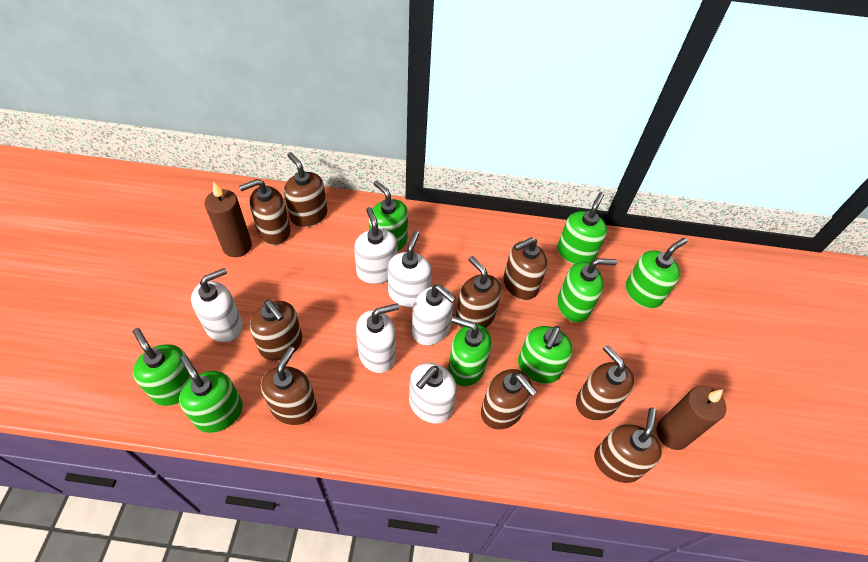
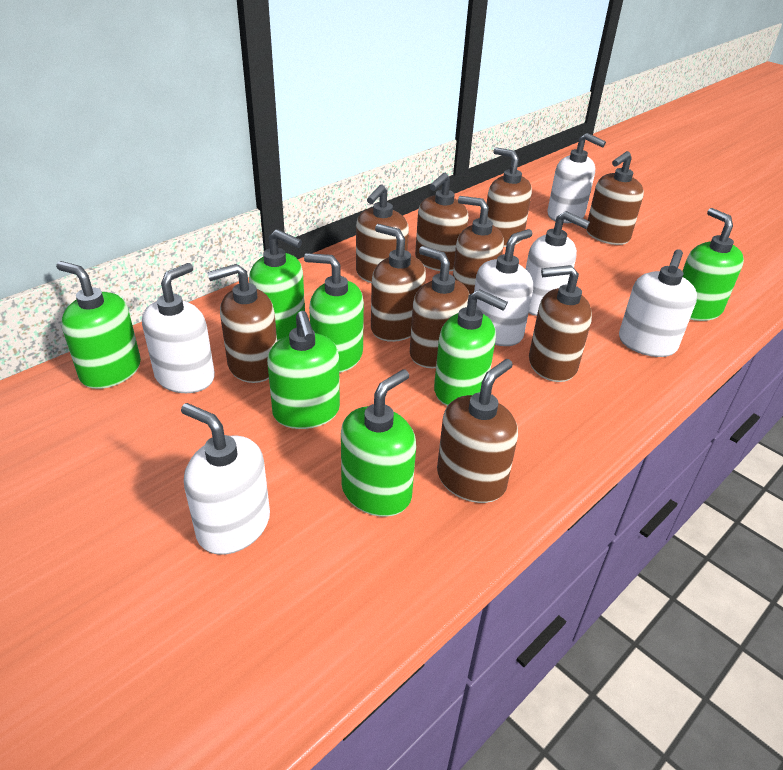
brown candle: 2 -> 0
brown soap dispenser: 9 -> 10
green soap dispenser: 8 -> 7

